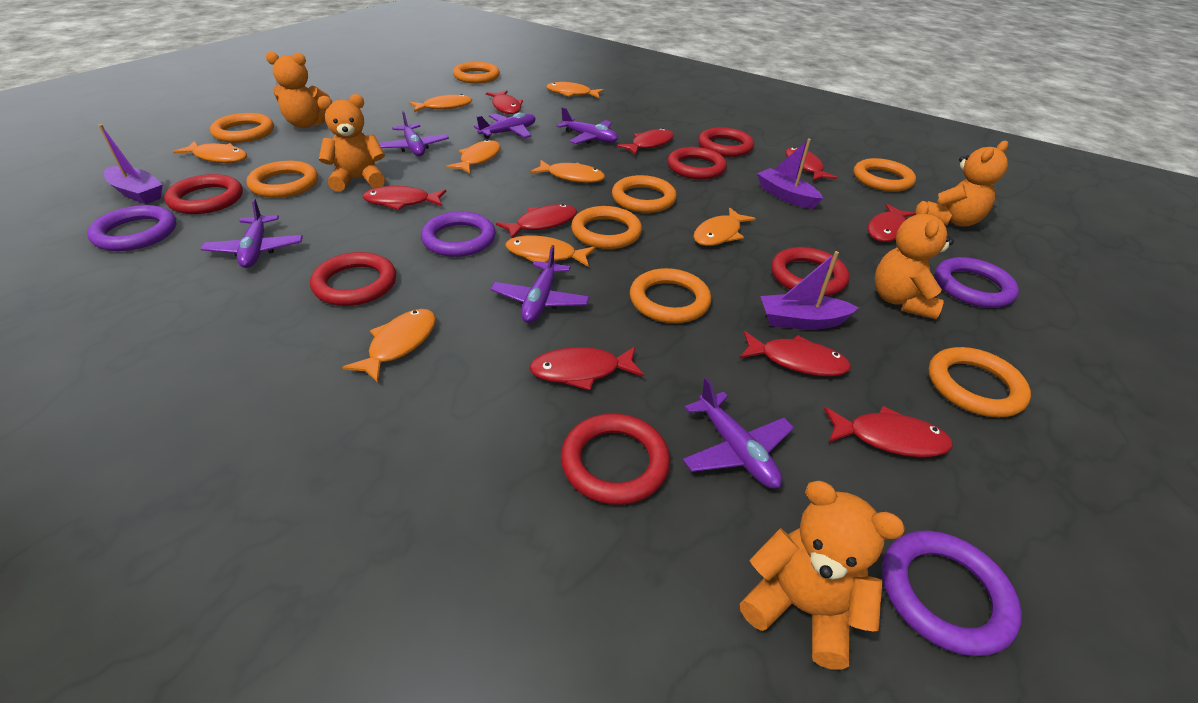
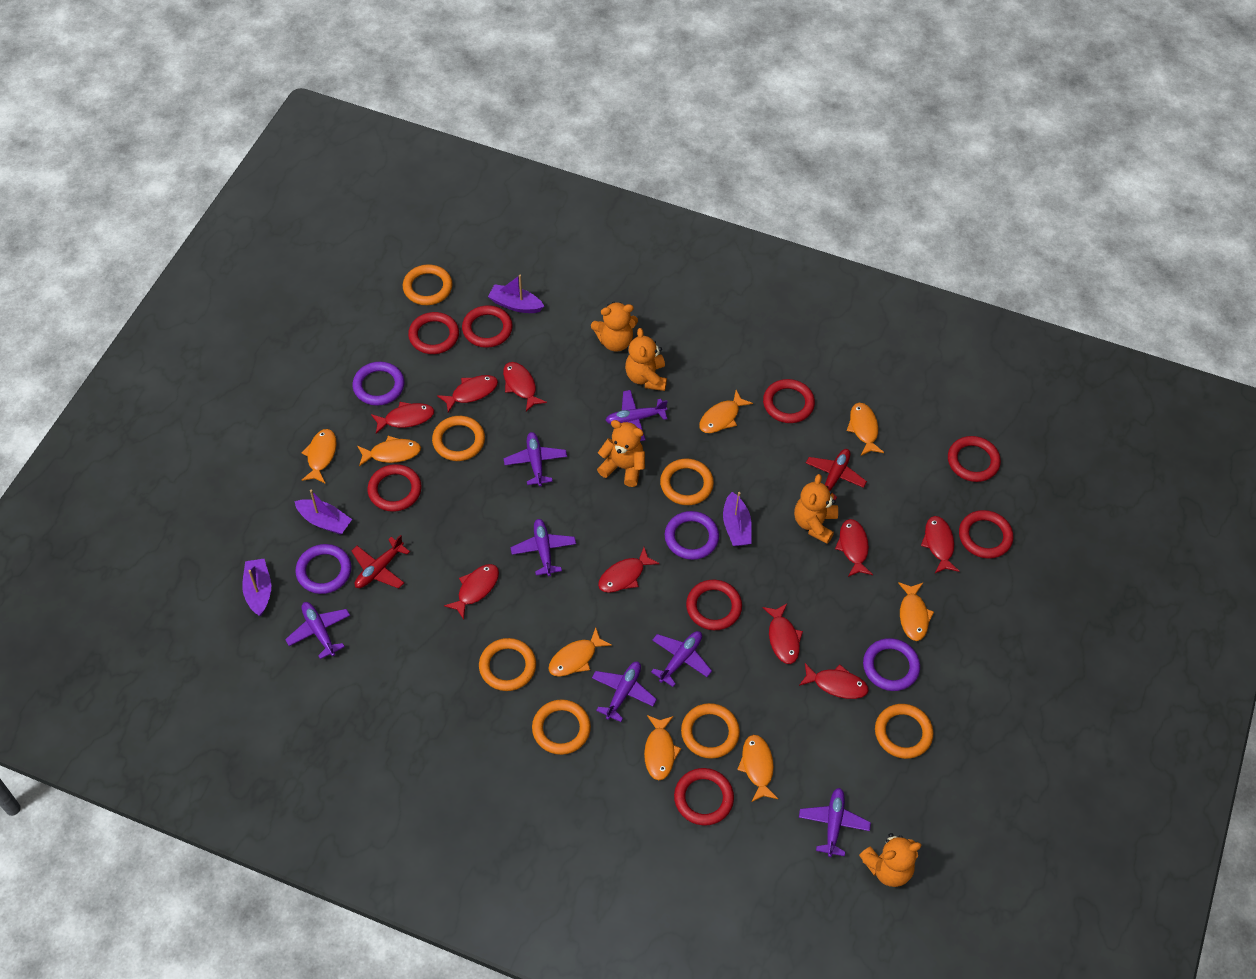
orange ring: 8 -> 7
purple boat: 3 -> 4
purple plane: 6 -> 7
red plane: 0 -> 2
red ring: 6 -> 8

